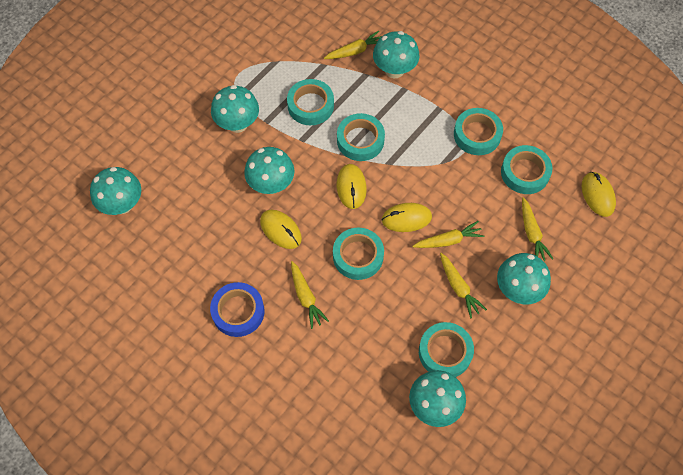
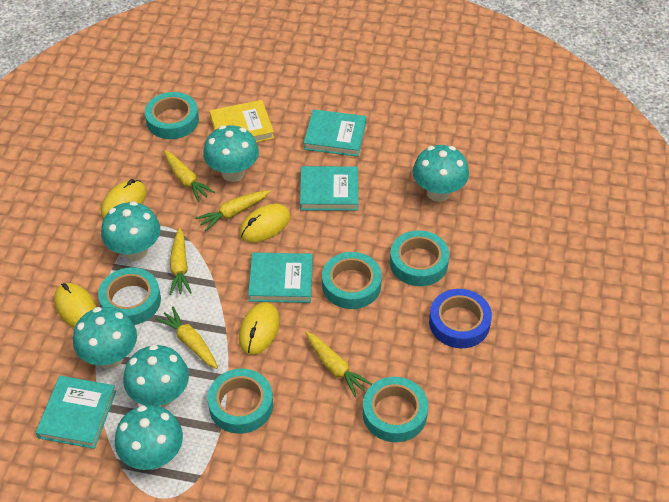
turquoise book: 0 -> 4
yellow book: 0 -> 1

